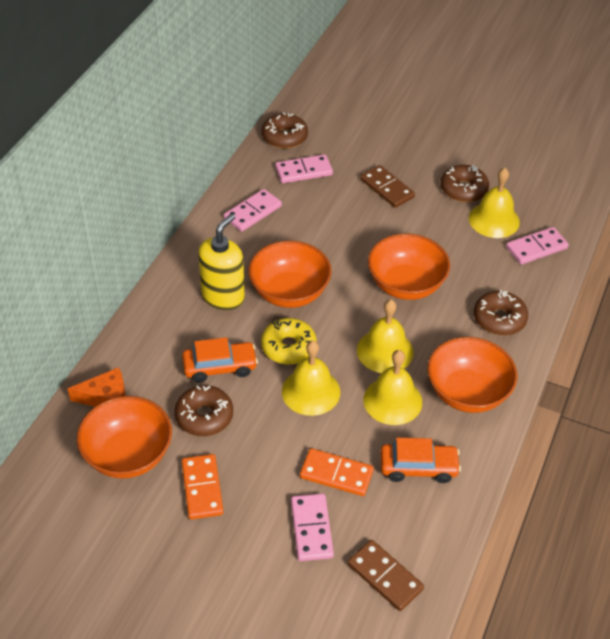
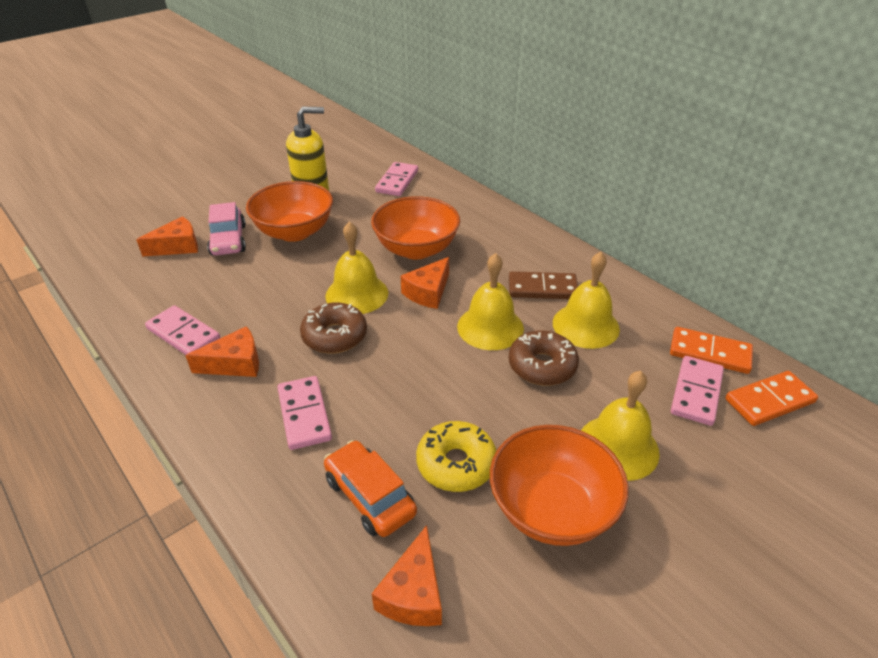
brown domino: 2 -> 1
brown donut: 4 -> 2
orange bowl: 4 -> 3
orange car: 2 -> 1
orange cheese: 1 -> 4
pink car: 0 -> 1

